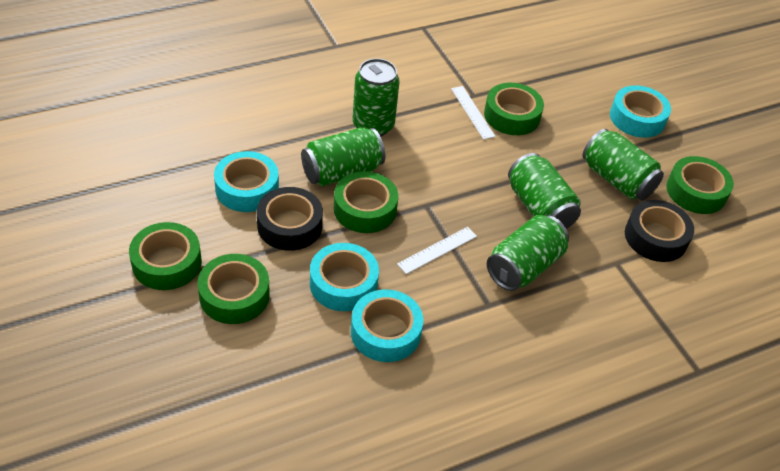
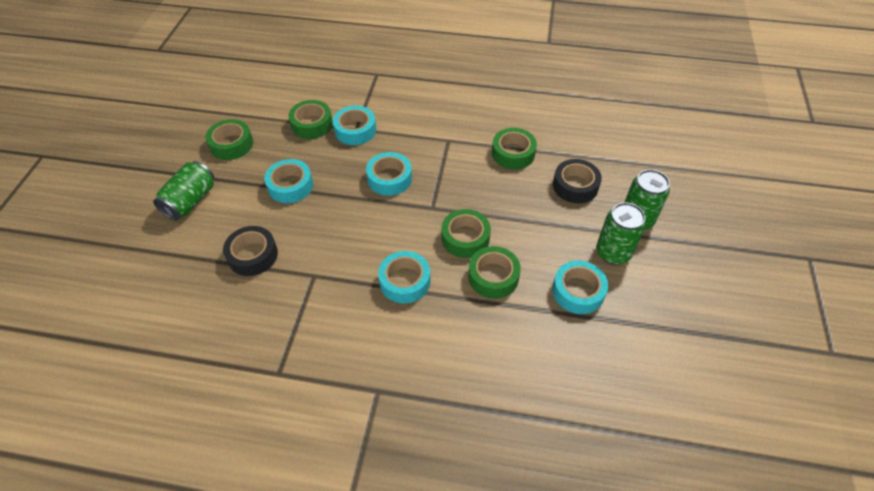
green can: 5 -> 3
turquoise tape: 4 -> 5
white ruler: 2 -> 0

